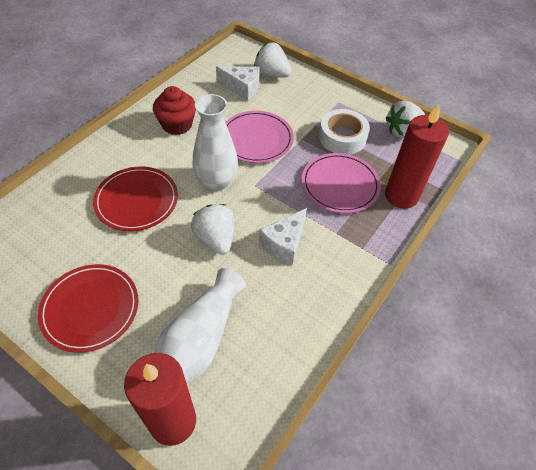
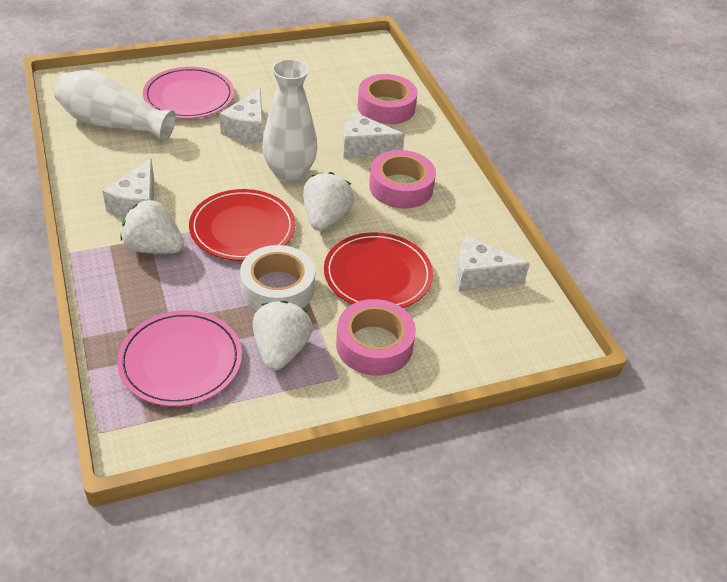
pink tape: 0 -> 3
red candle: 2 -> 0
red cupcake: 1 -> 0
white cheese: 2 -> 4

